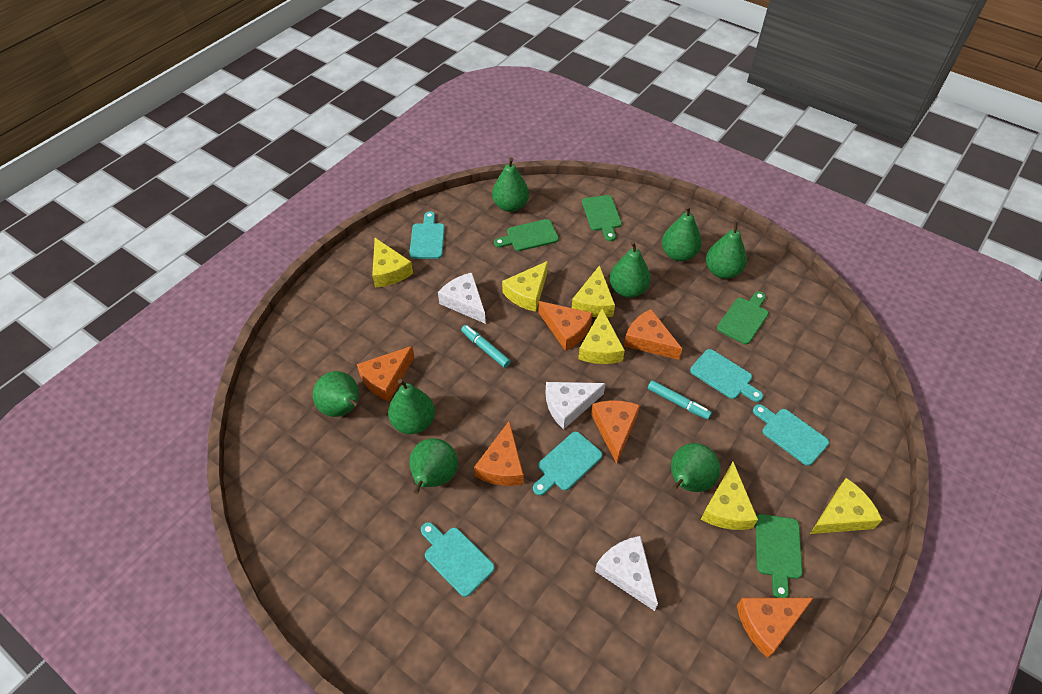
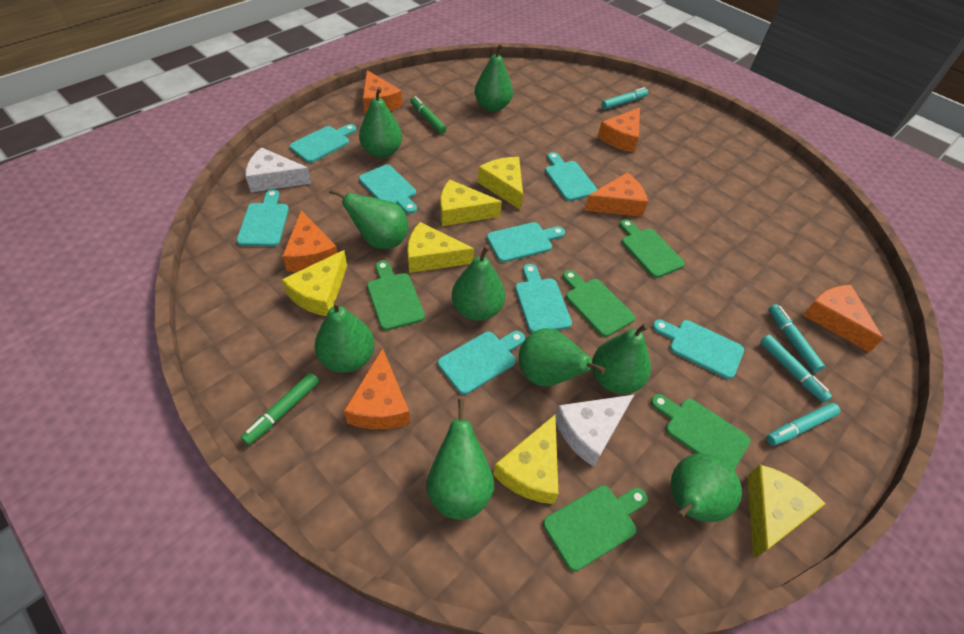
green cutting board: 4 -> 5
green marker: 0 -> 2
green pear: 8 -> 9
turquoise cutting board: 5 -> 8
turquoise marker: 2 -> 4
white cheese: 3 -> 2

